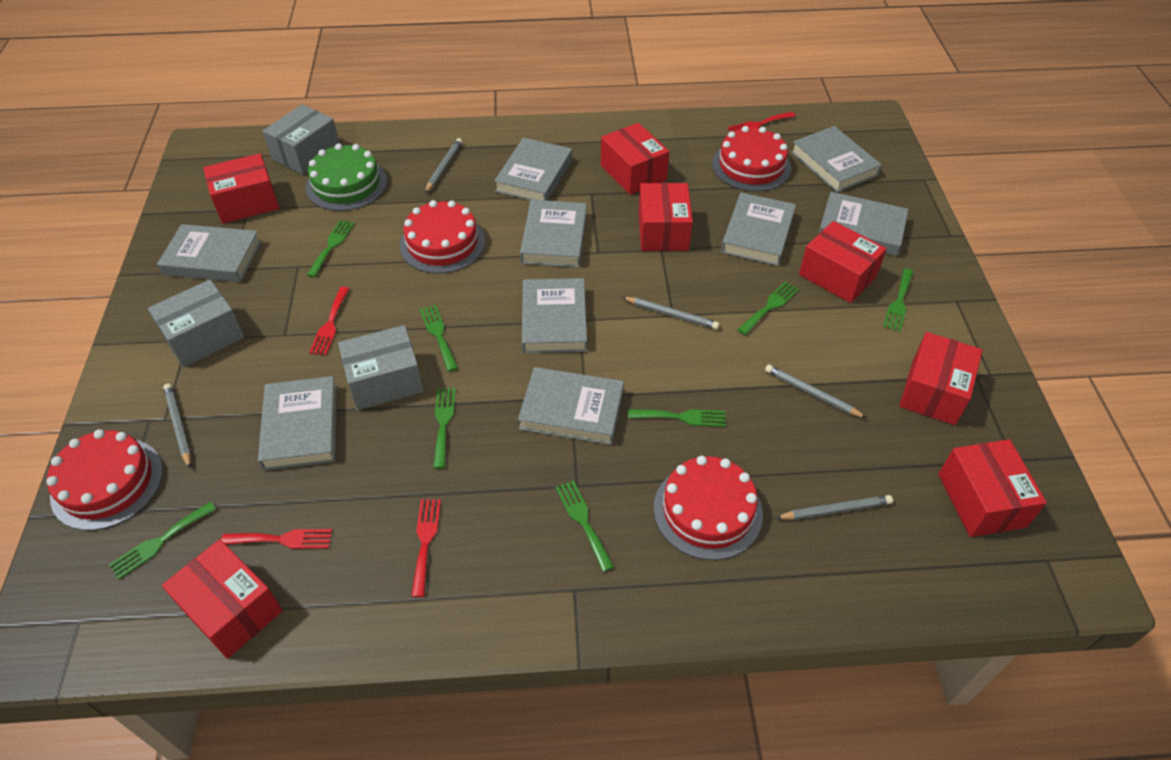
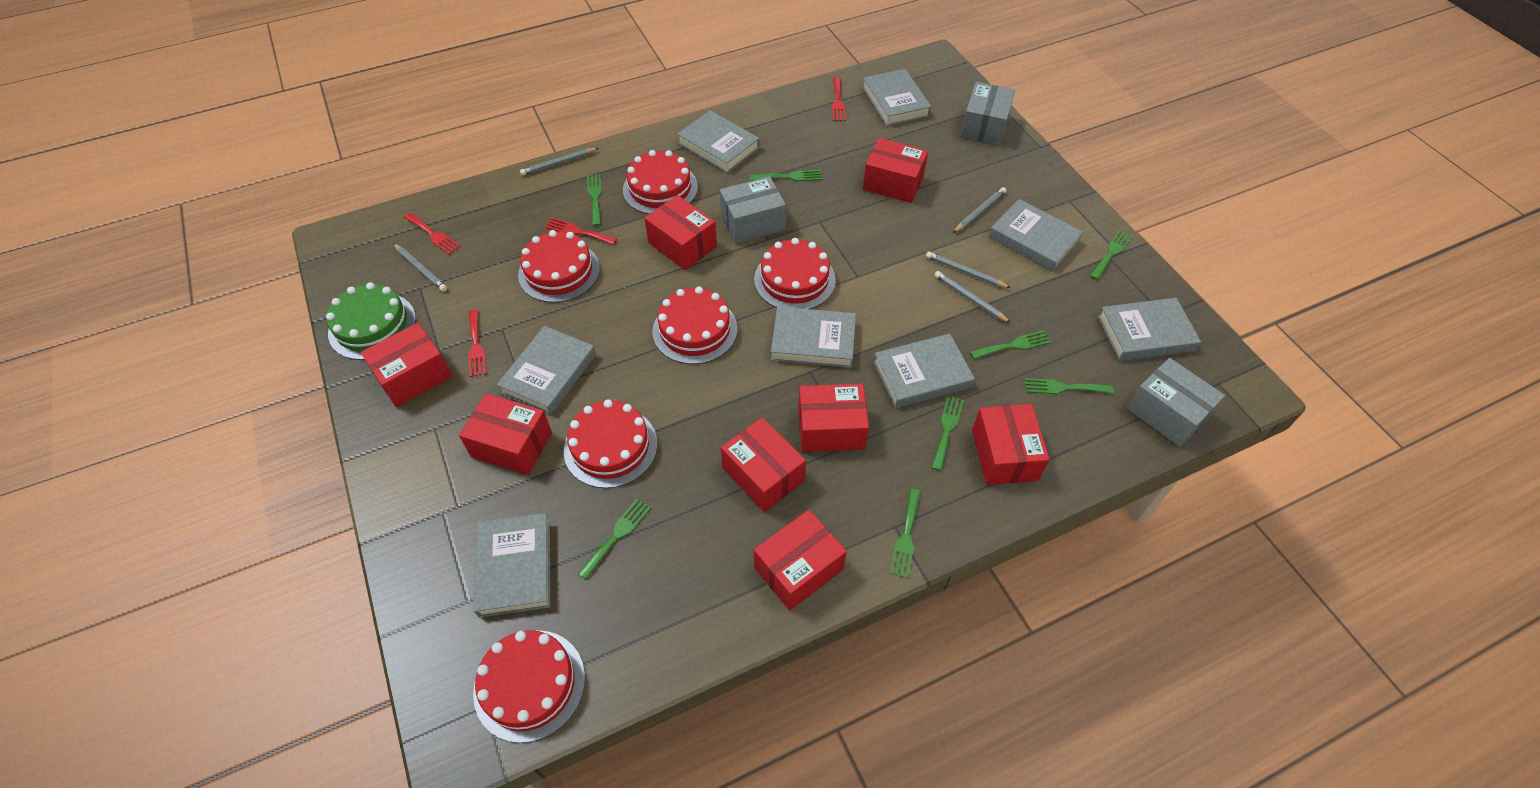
grey book: 9 -> 8
red box: 7 -> 8
red cake: 4 -> 6

